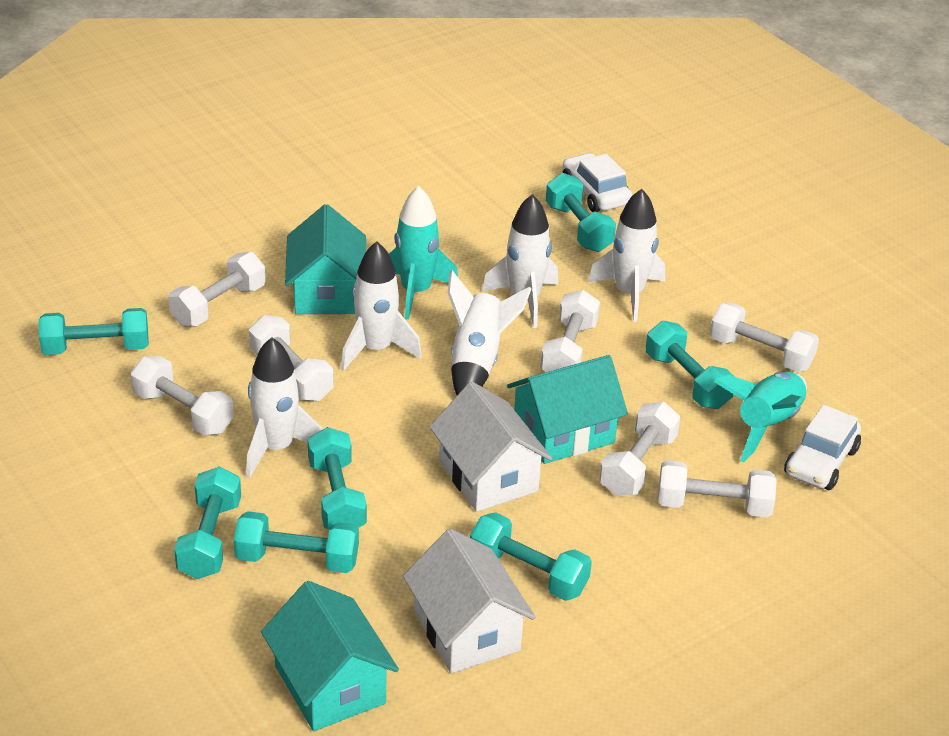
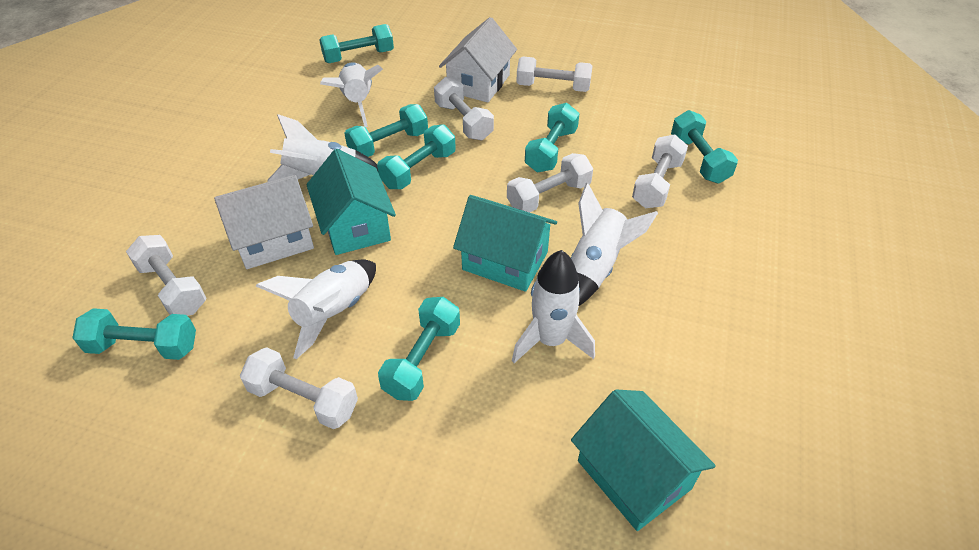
turquoise rocket: 2 -> 0
white car: 2 -> 0
white dumbbell: 7 -> 6

